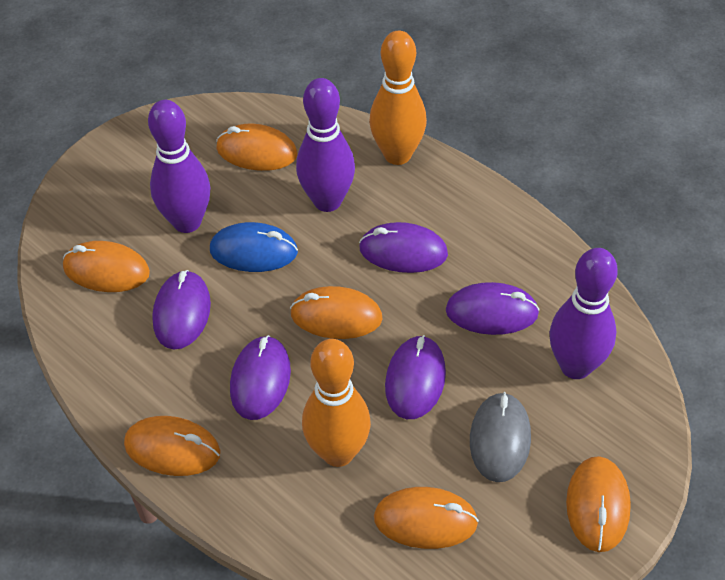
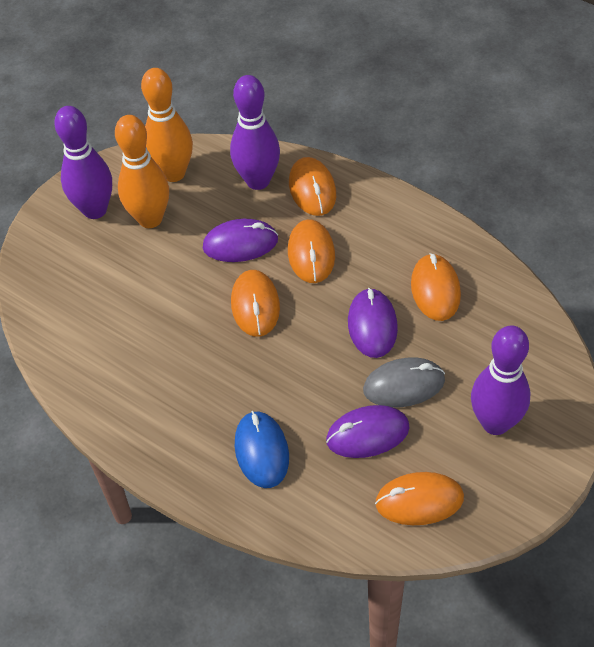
orange mouse: 6 -> 5
purple mouse: 5 -> 3

